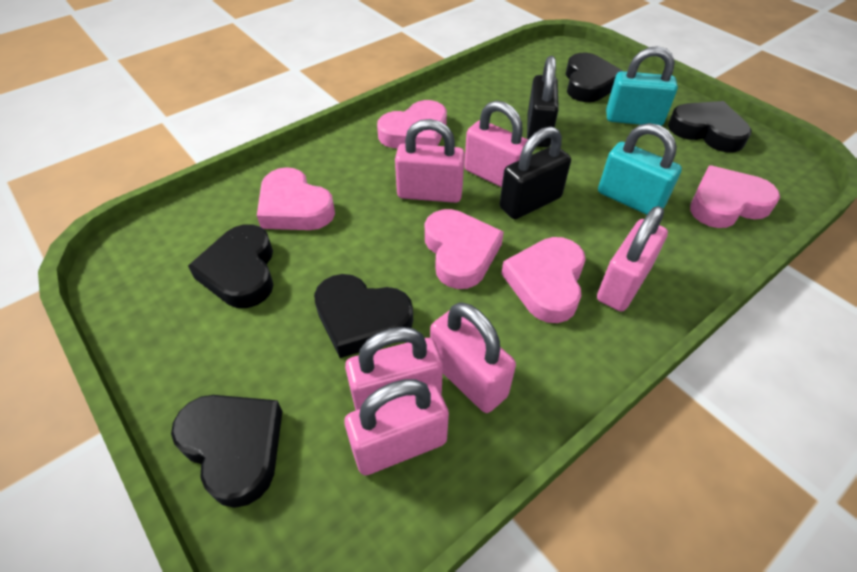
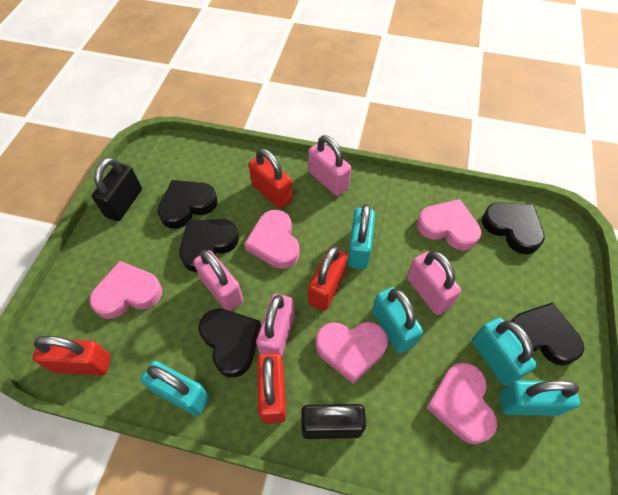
pink padlock: 6 -> 4
red padlock: 0 -> 4
turquoise padlock: 2 -> 5

